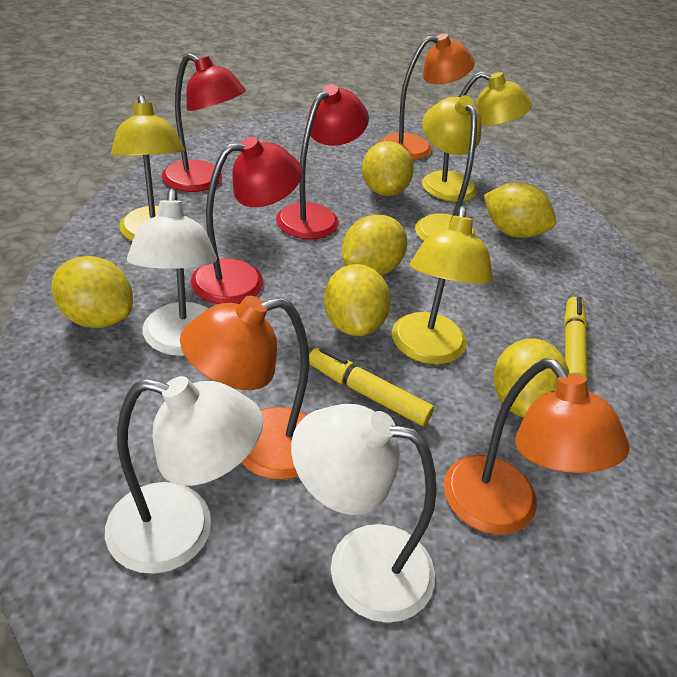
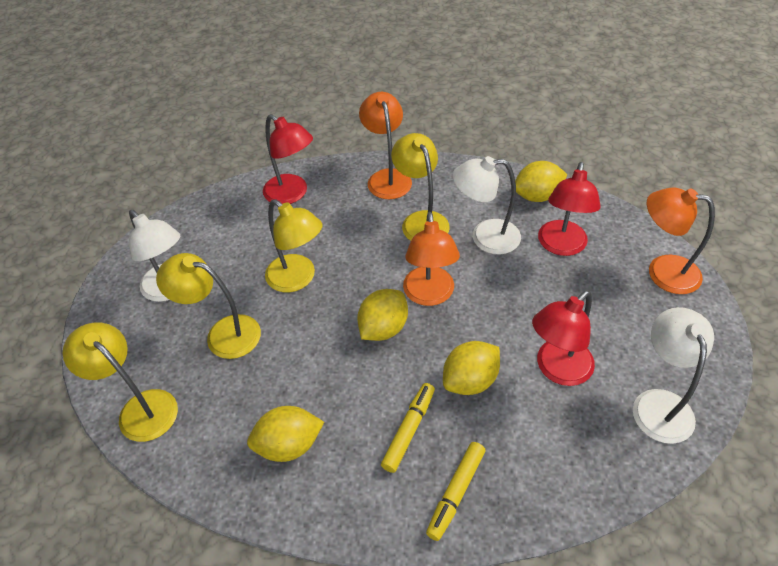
yellow lemon: 6 -> 4

